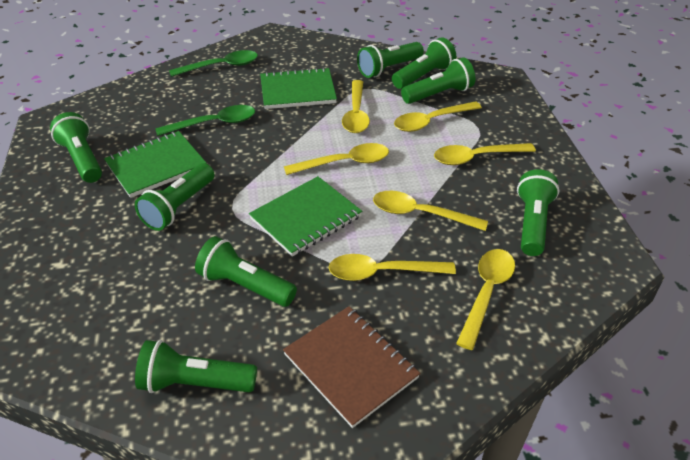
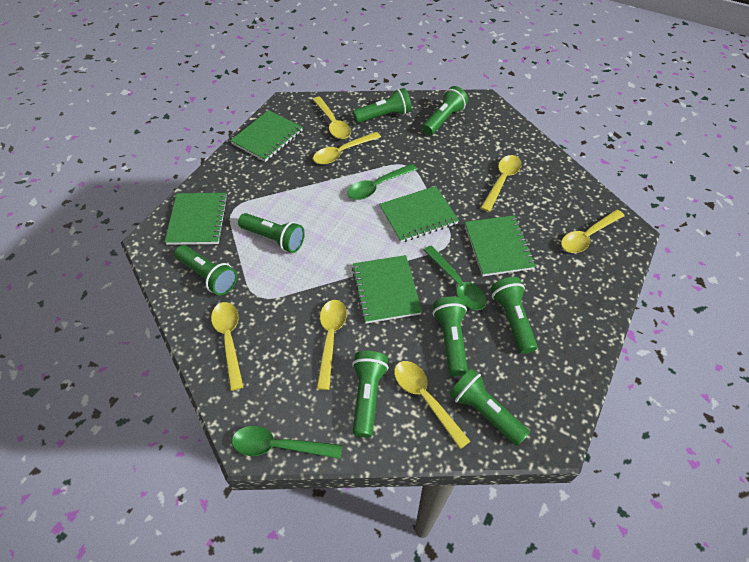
brown notebook: 1 -> 0
green notebook: 3 -> 5
green spoon: 2 -> 3

